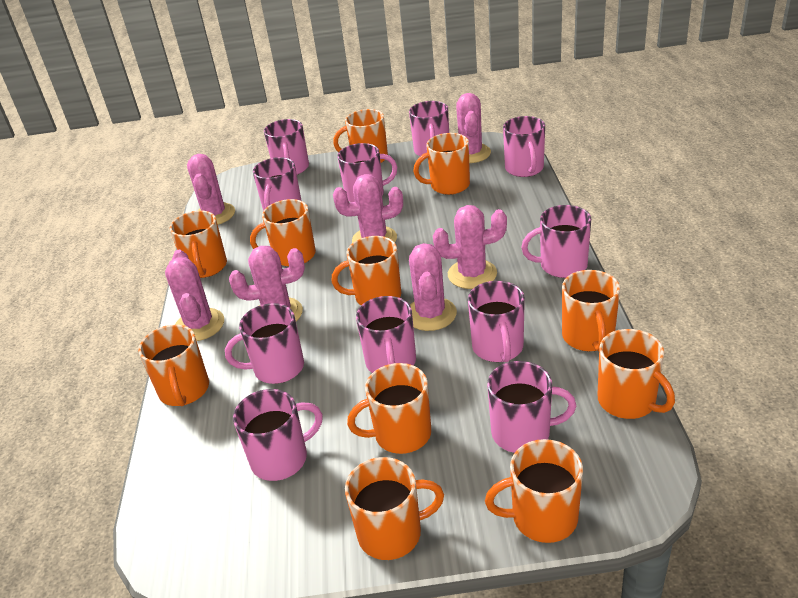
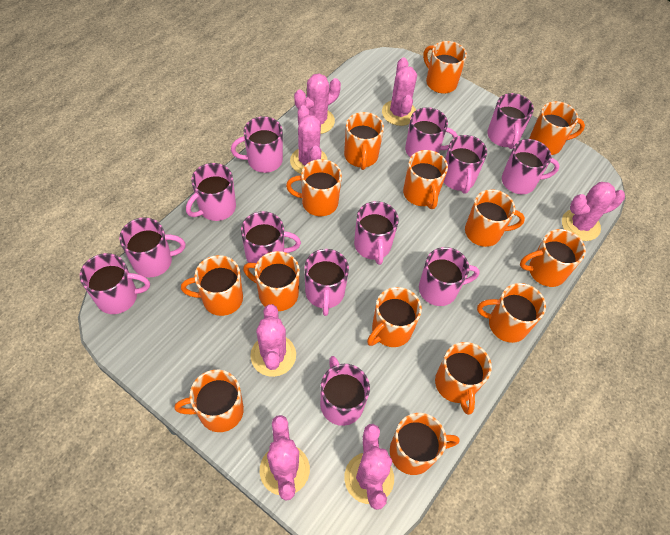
orange mug: 11 -> 14
pink mug: 11 -> 13

